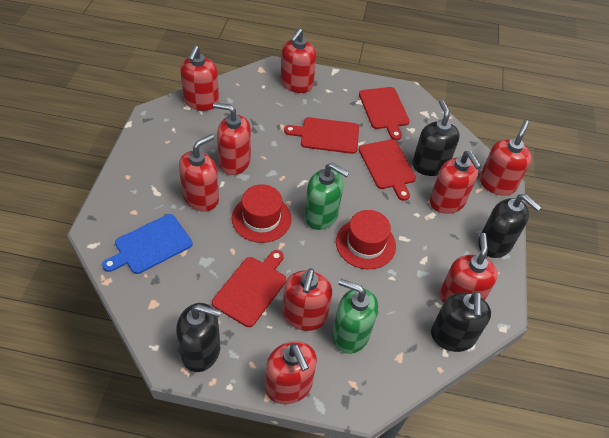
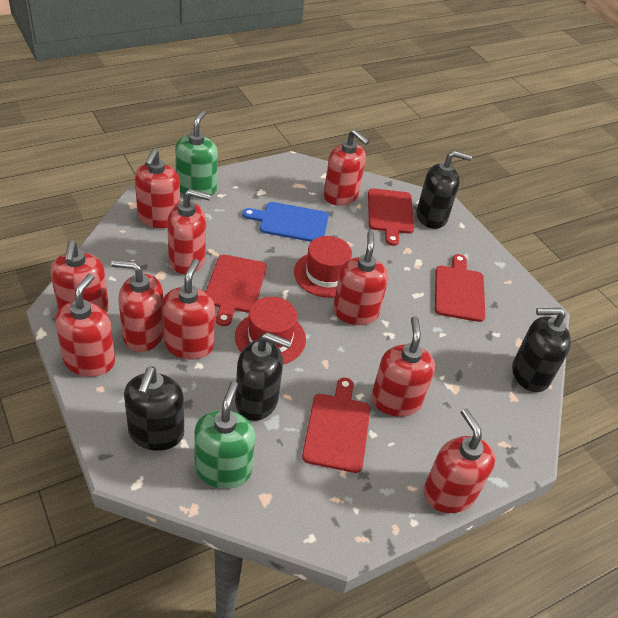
red soap dispenser: 9 -> 10

